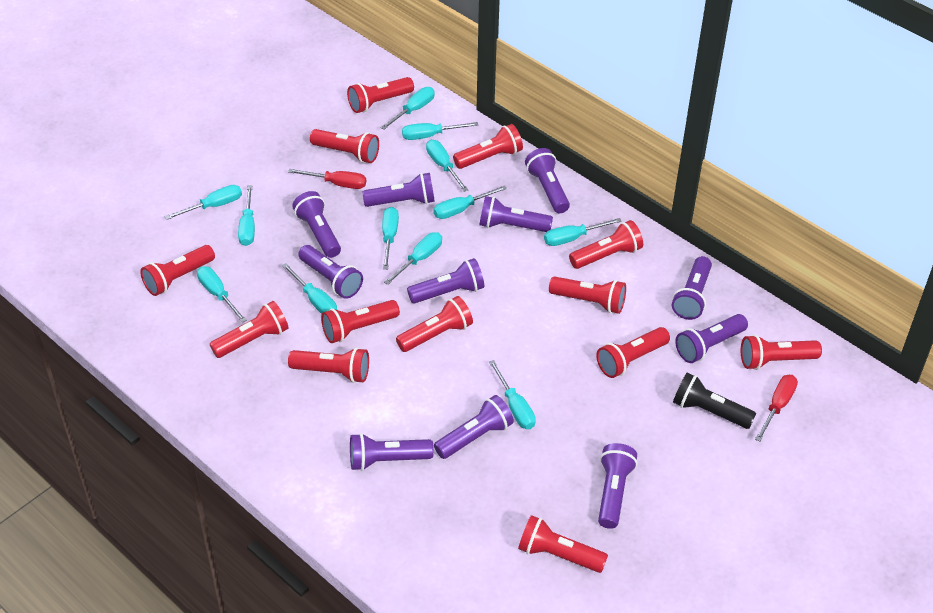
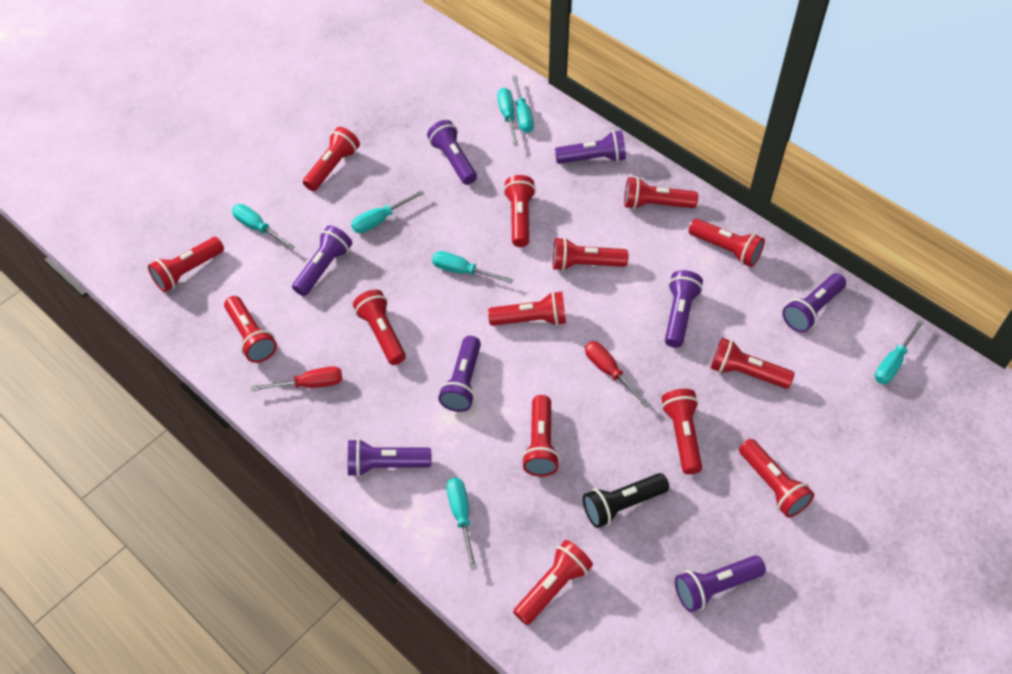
purple flashlight: 11 -> 8
red flashlight: 13 -> 14
turquoise screwdriver: 12 -> 7

